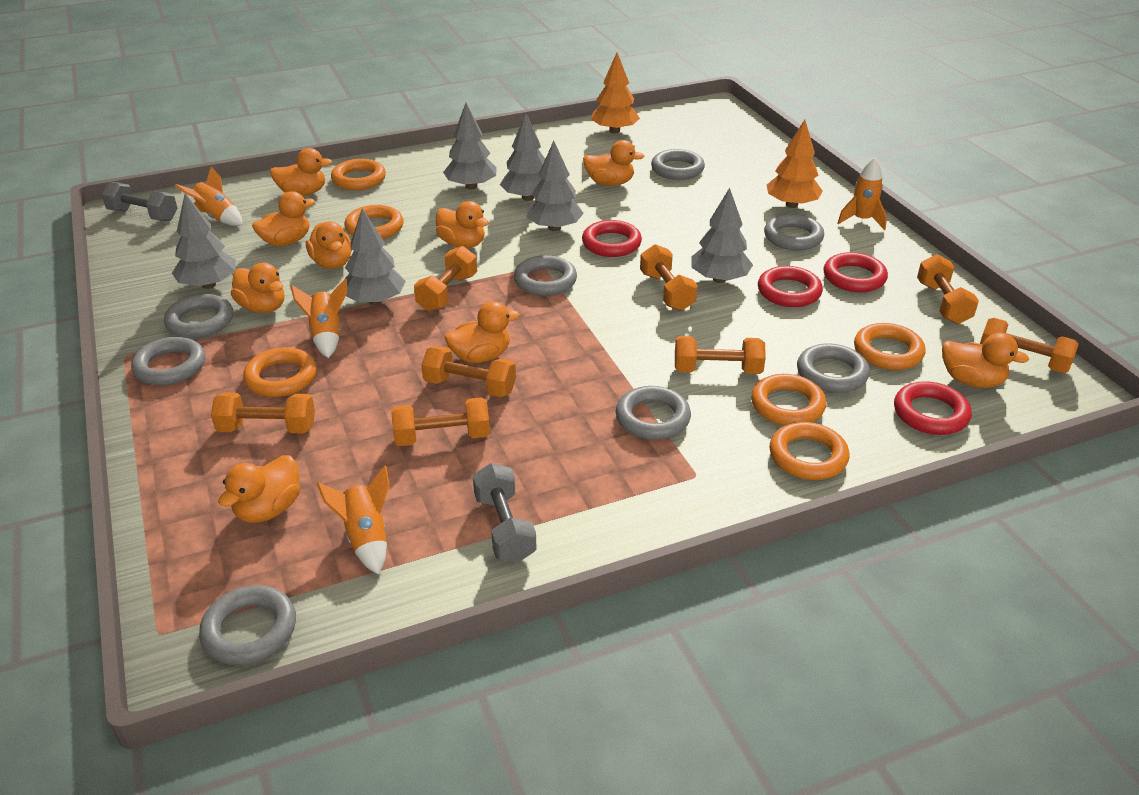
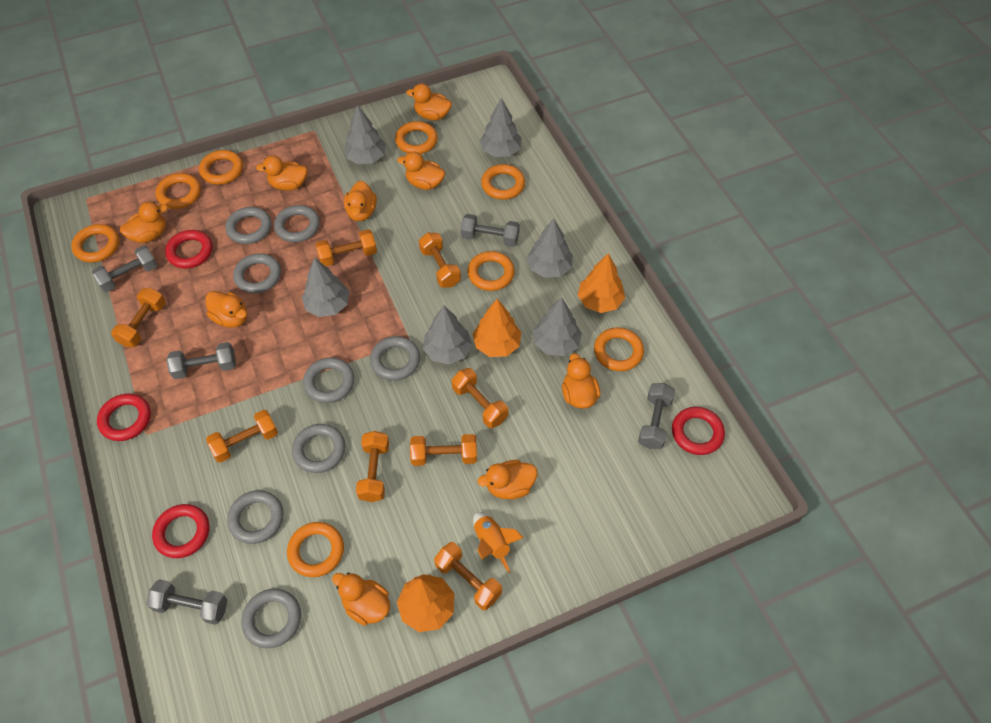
grey dumbbell: 2 -> 5
orange ring: 6 -> 8
orange rocket: 4 -> 1
orange tree: 2 -> 3

